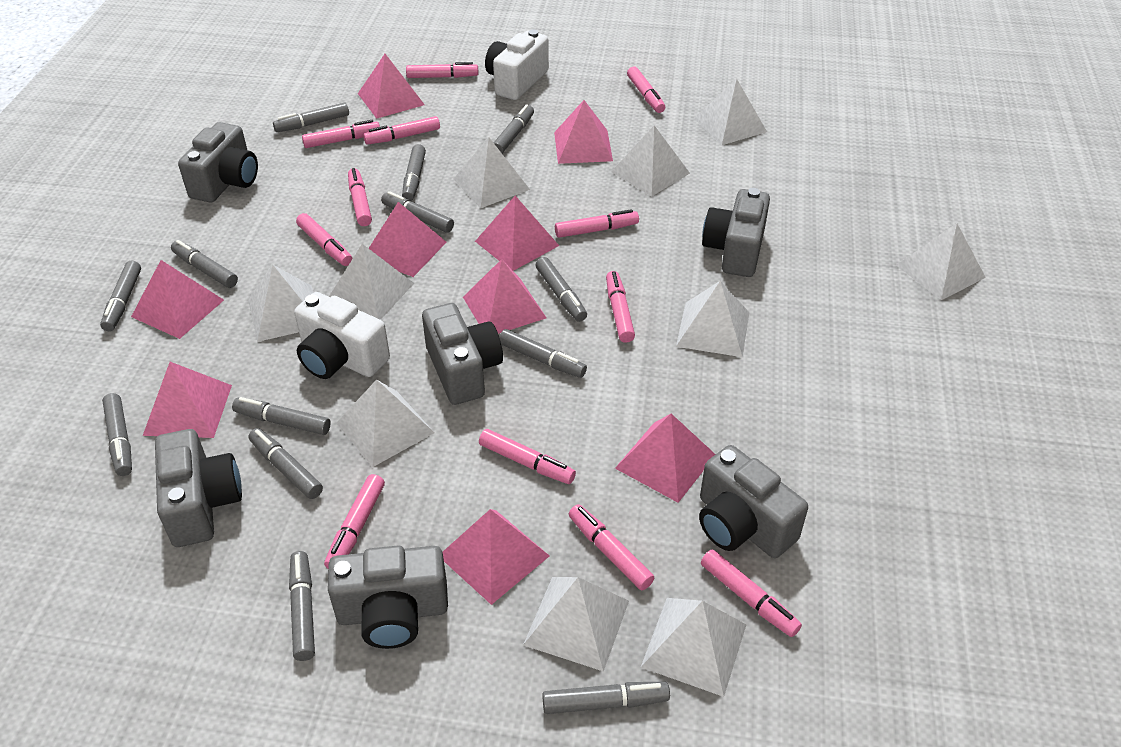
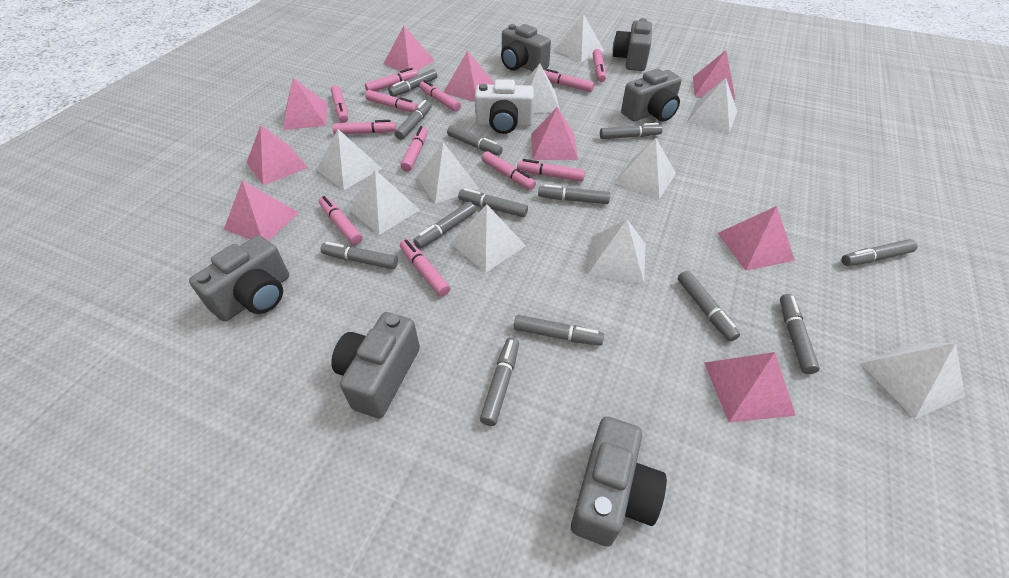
white camera: 2 -> 1

